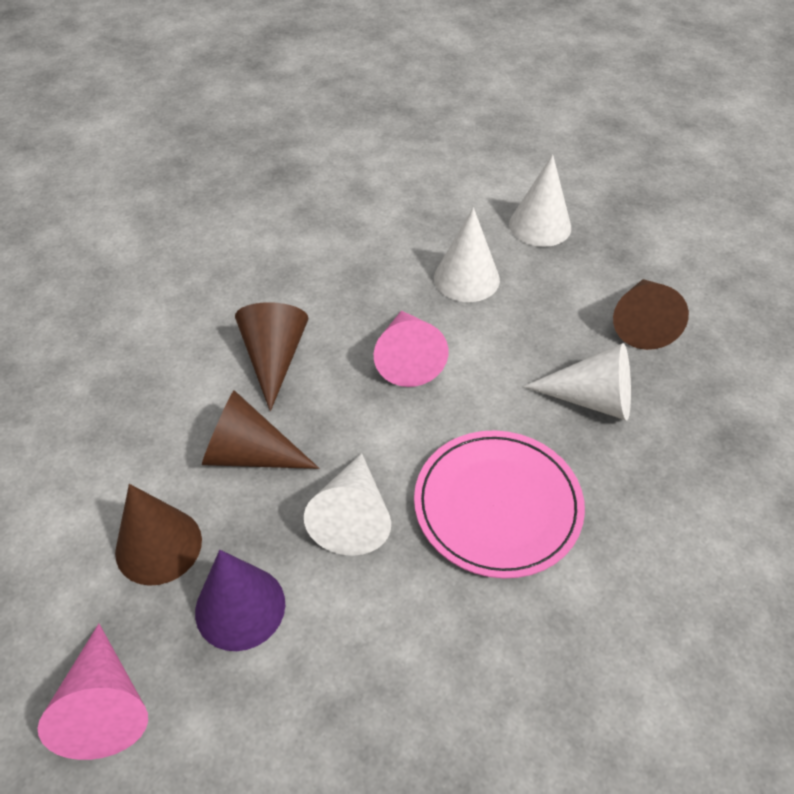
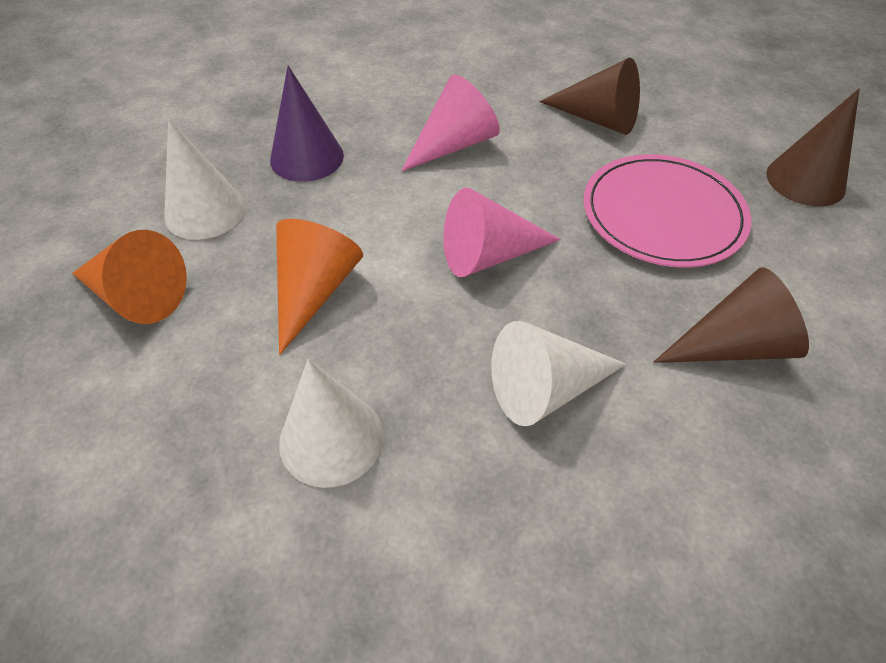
brown cone: 4 -> 3
orange cone: 0 -> 2
white cone: 4 -> 3

